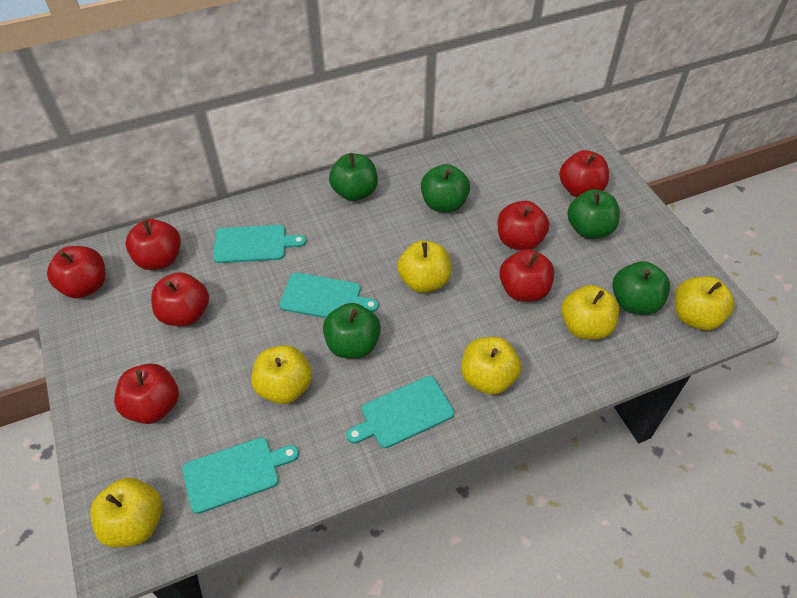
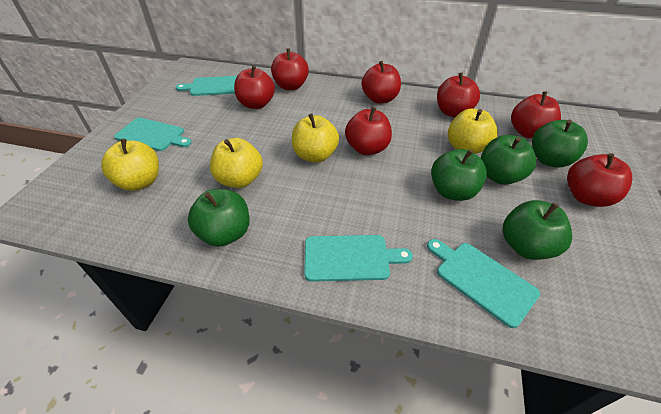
yellow apple: 6 -> 4

